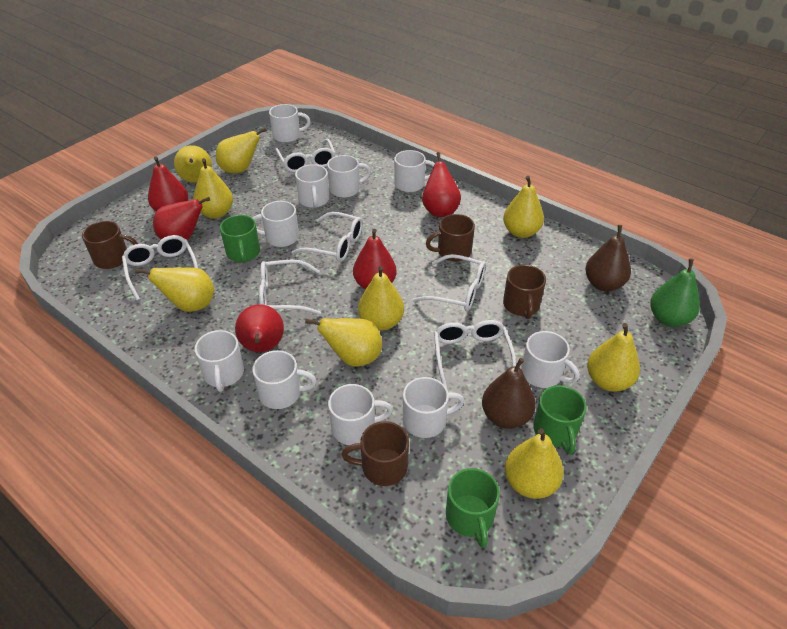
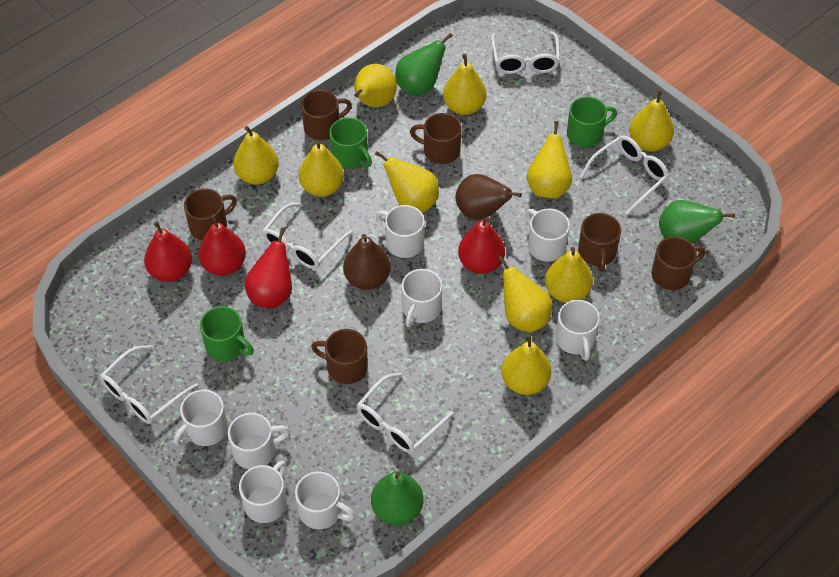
brown mug: 4 -> 6
green pear: 1 -> 3
red pear: 5 -> 4
white glasses: 6 -> 5
white mug: 10 -> 8
yellow pear: 9 -> 10

